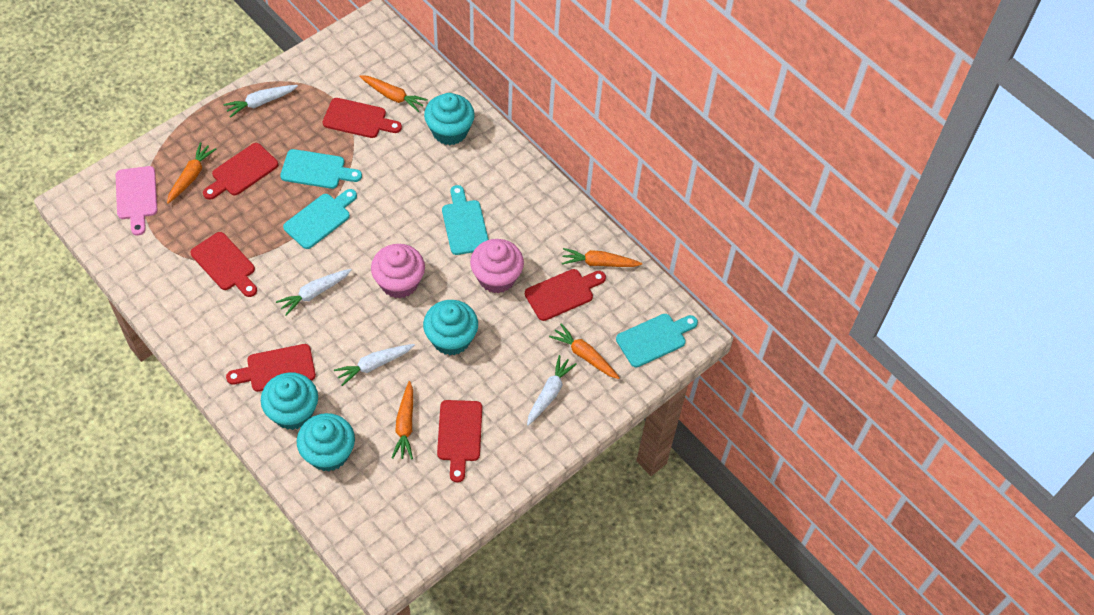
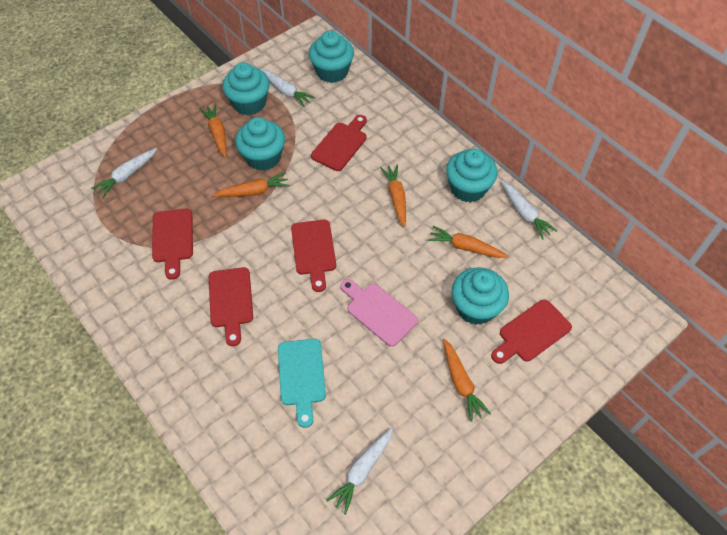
pink cupcake: 2 -> 0
red cutting board: 6 -> 5
turquoise cupcake: 4 -> 5
turquoise cutting board: 4 -> 1

